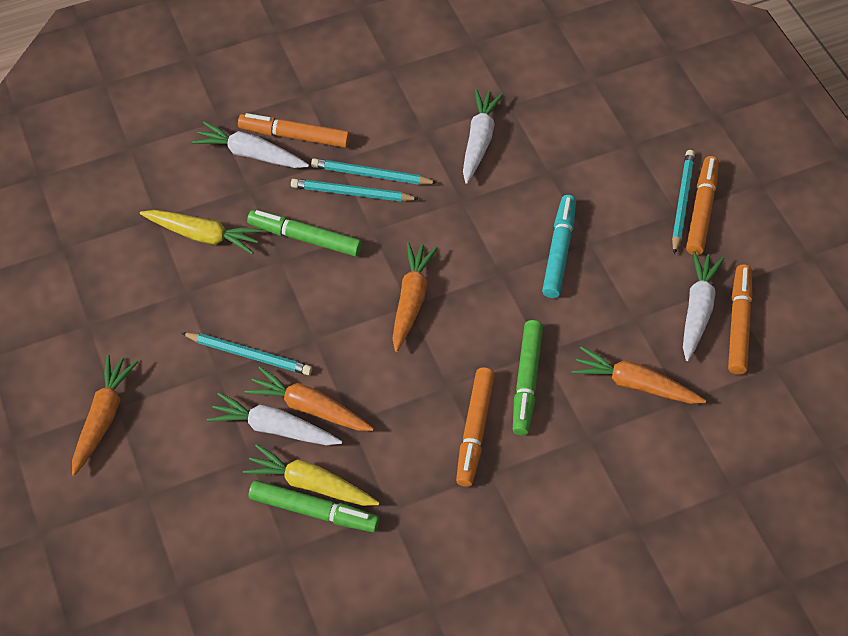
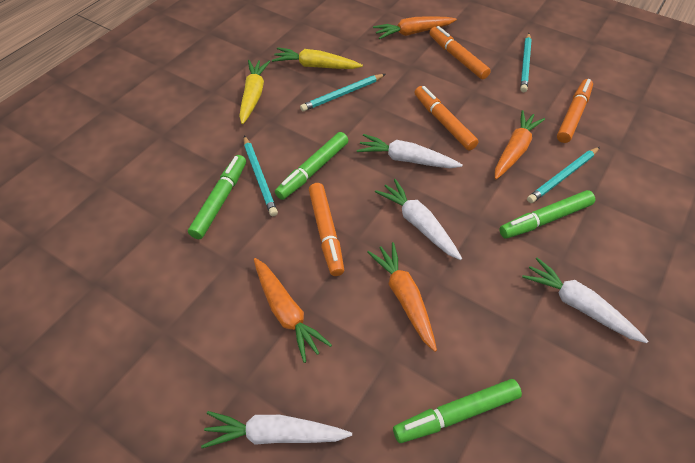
green marker: 3 -> 4
turquoise marker: 1 -> 0

